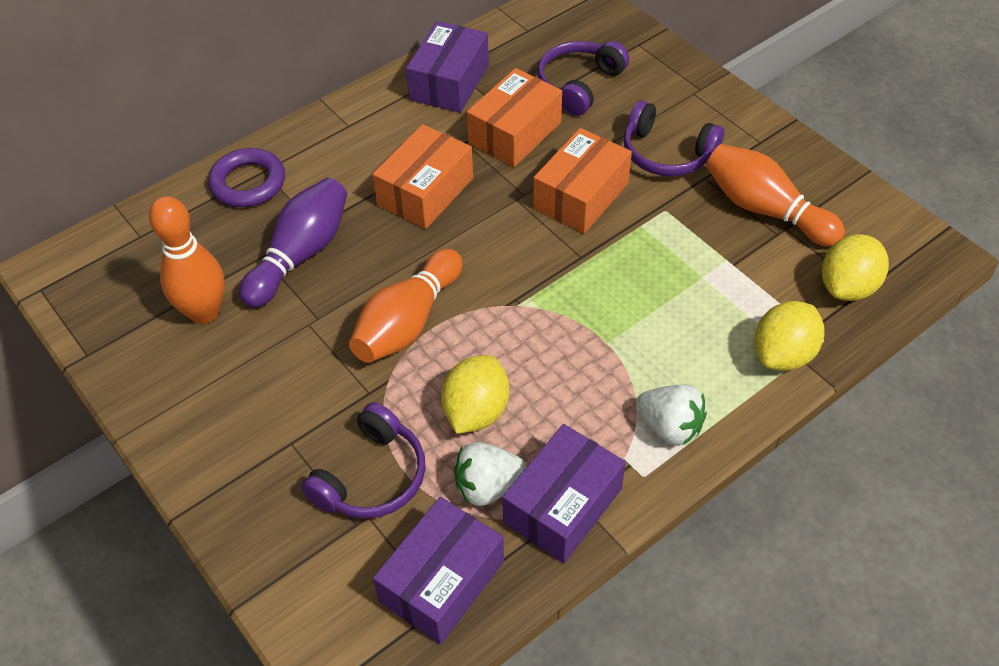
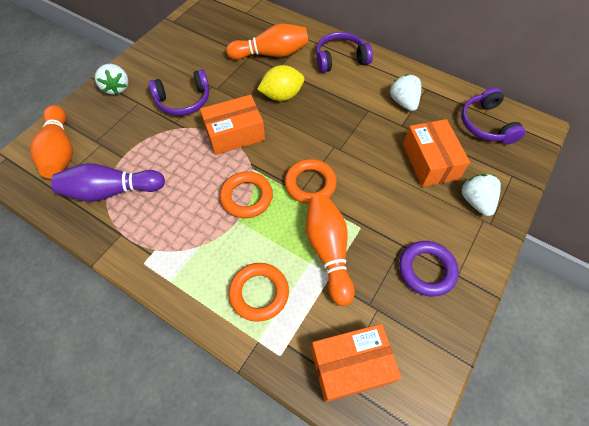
orange ring: 0 -> 3
purple box: 3 -> 0
white strawberry: 2 -> 3
yellow lemon: 3 -> 1

